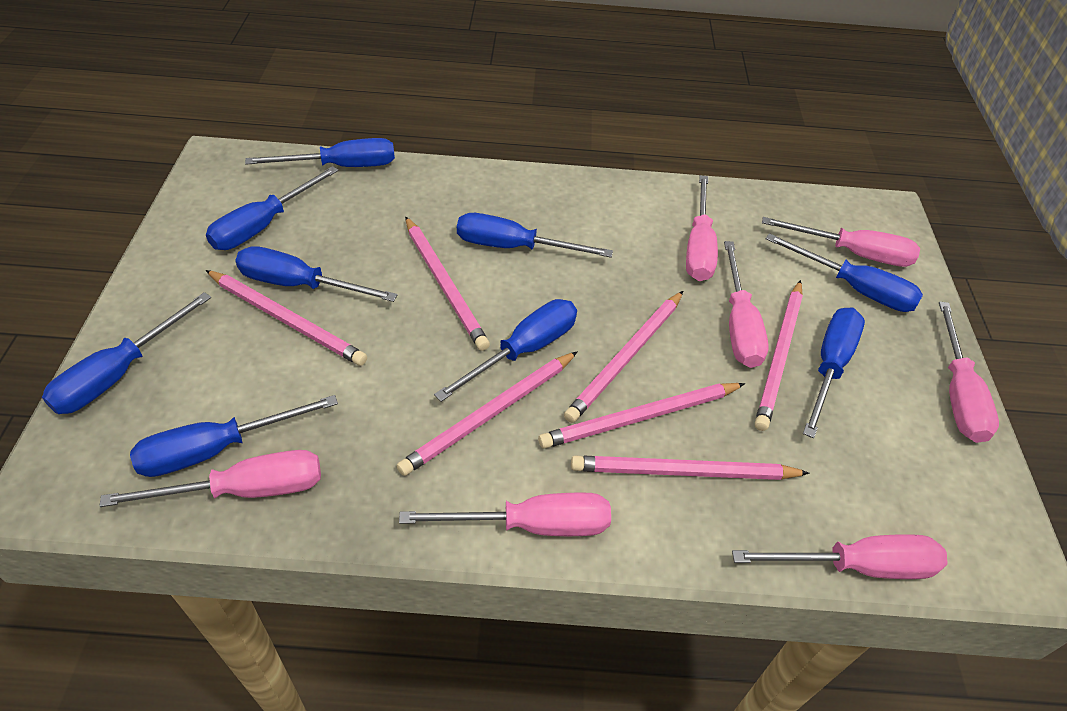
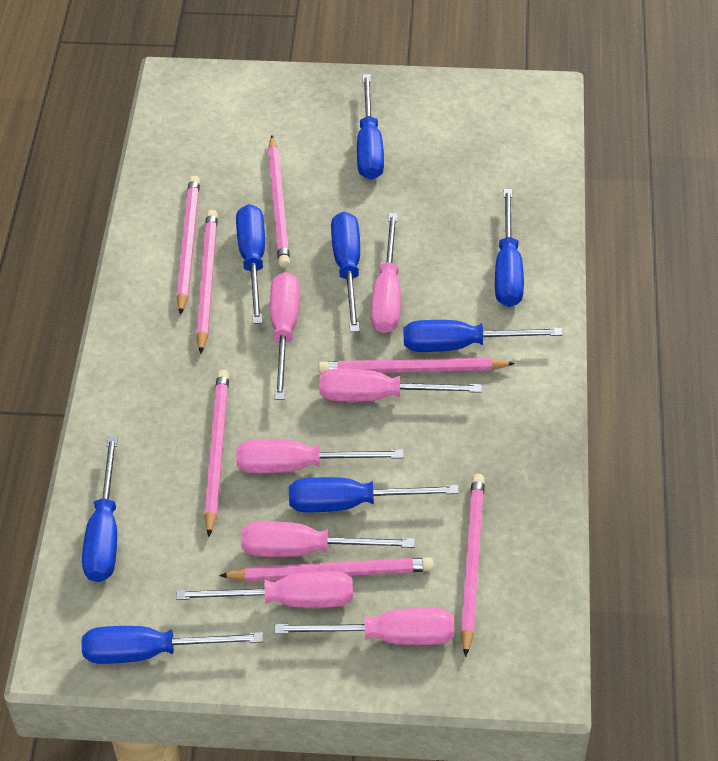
blue screwdriver: 9 -> 8

